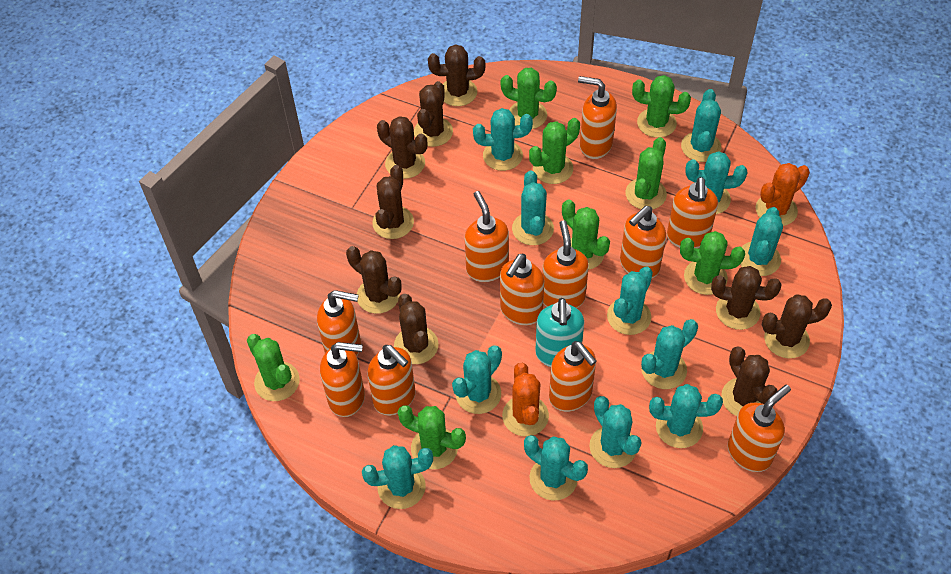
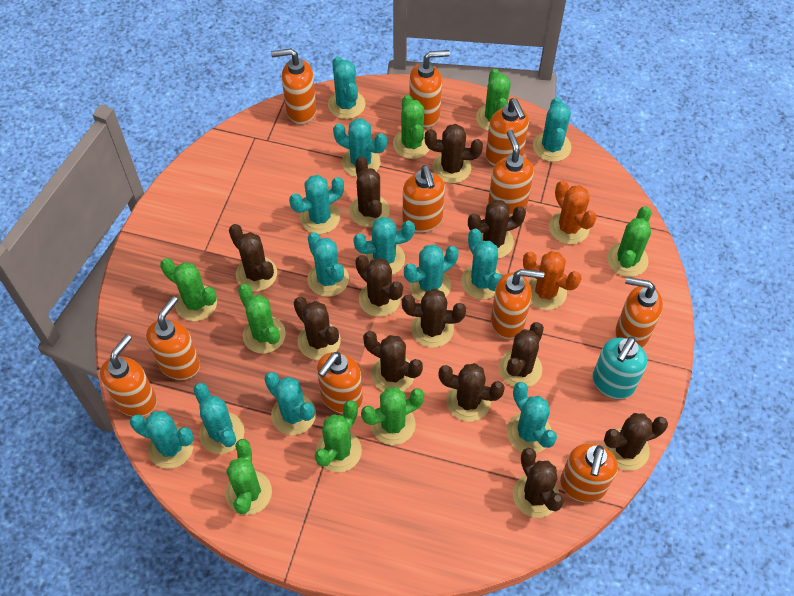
brown cactus: 9 -> 12

